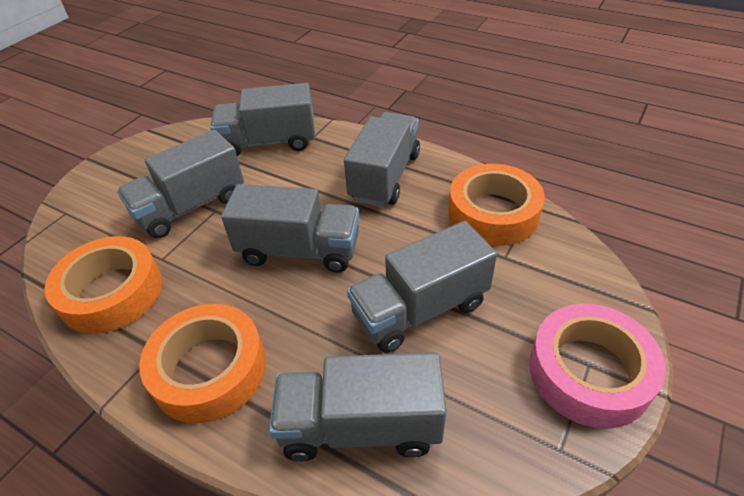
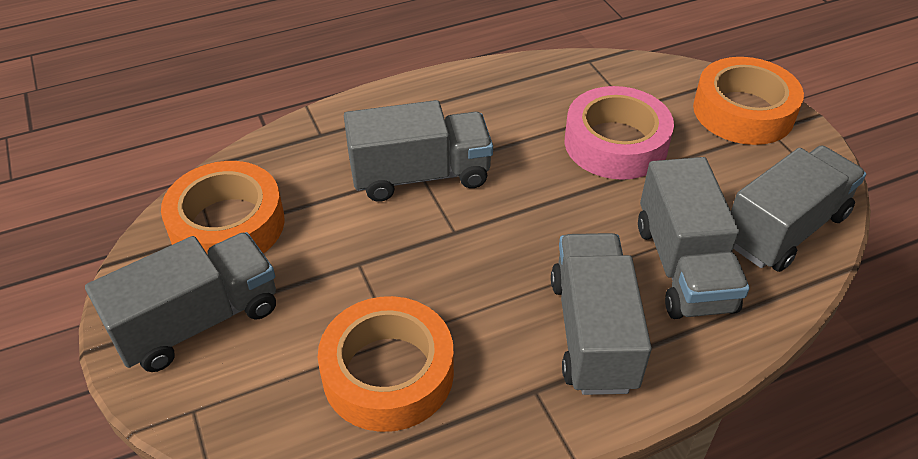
grey truck: 6 -> 5

